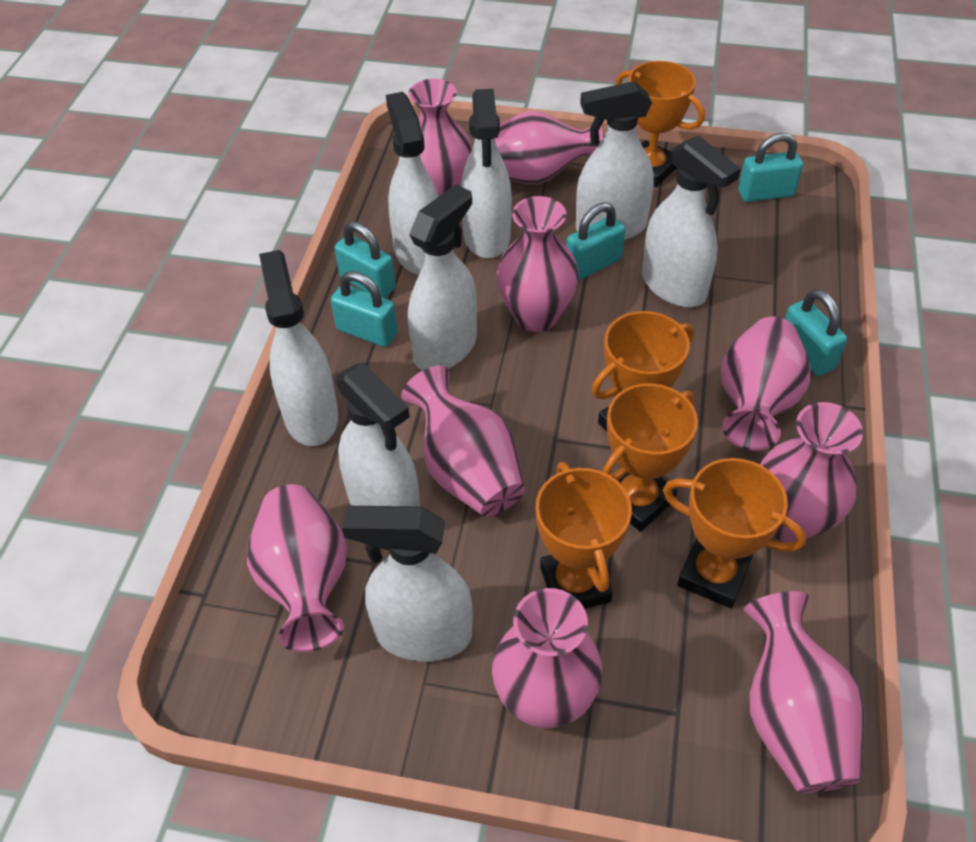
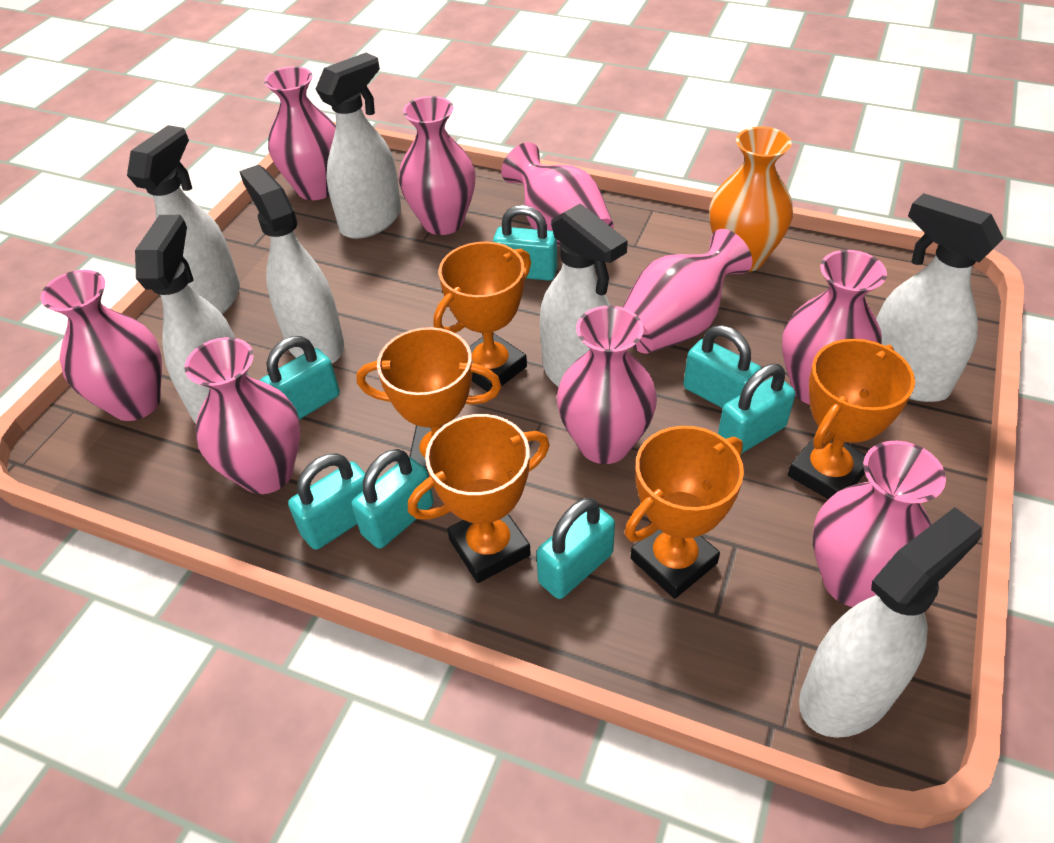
orange vase: 0 -> 1
turquoise padlock: 5 -> 7
white spray bottle: 8 -> 7

